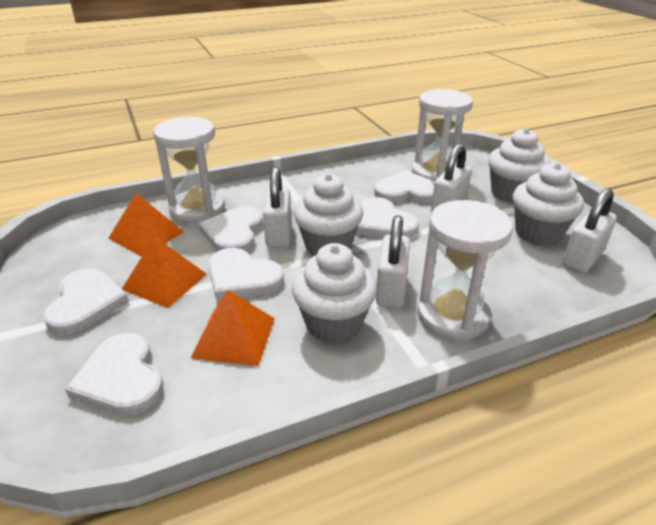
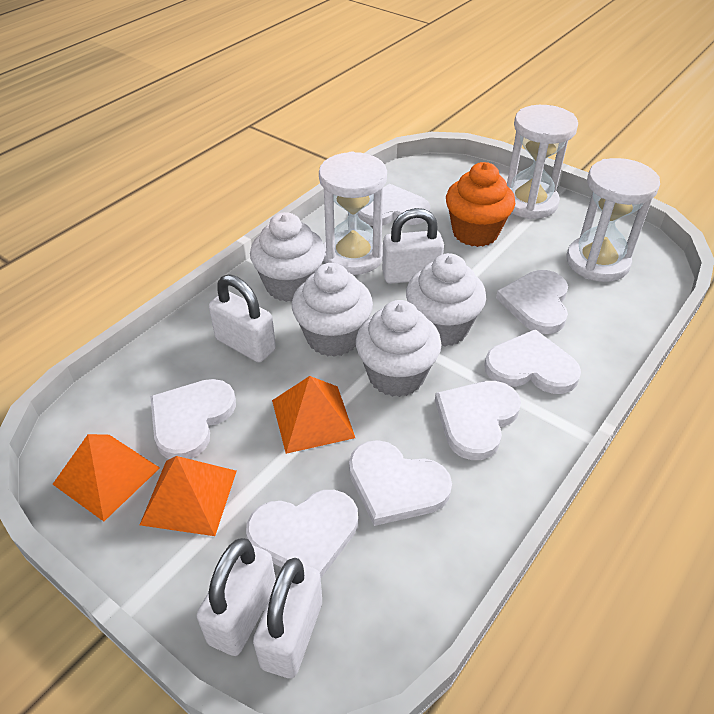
orange cupcake: 0 -> 1
white heart: 6 -> 7

